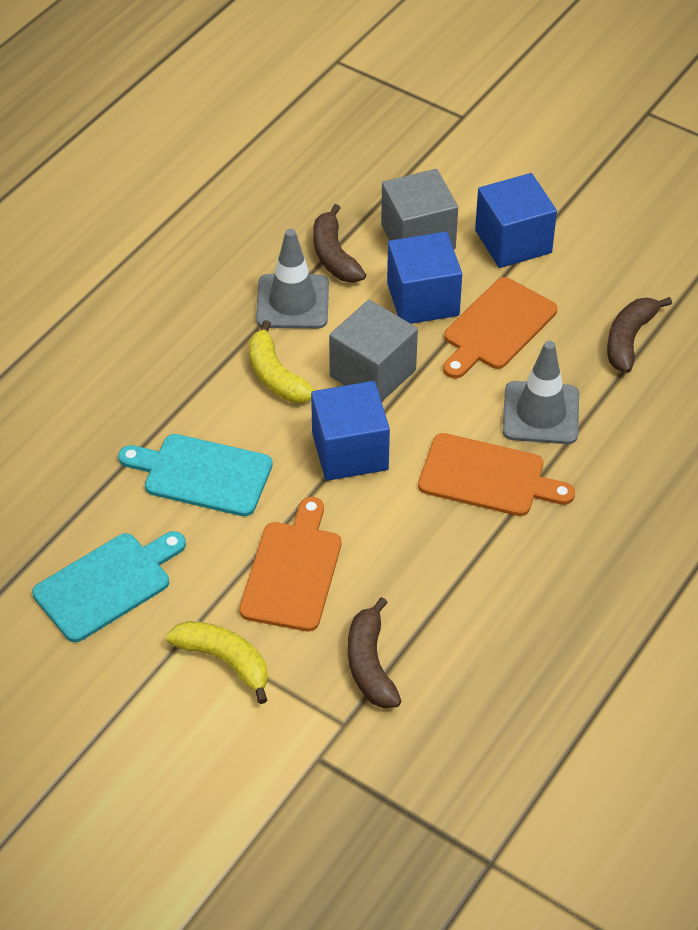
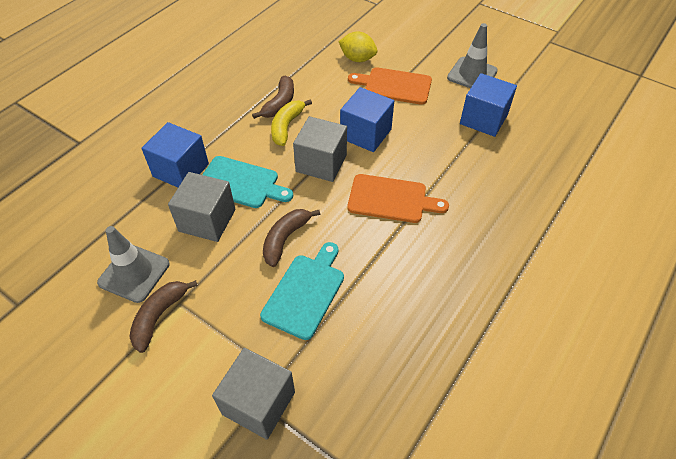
grey cube: 2 -> 3
orange cutting board: 3 -> 2
yellow banana: 2 -> 1
yellow lemon: 0 -> 1

